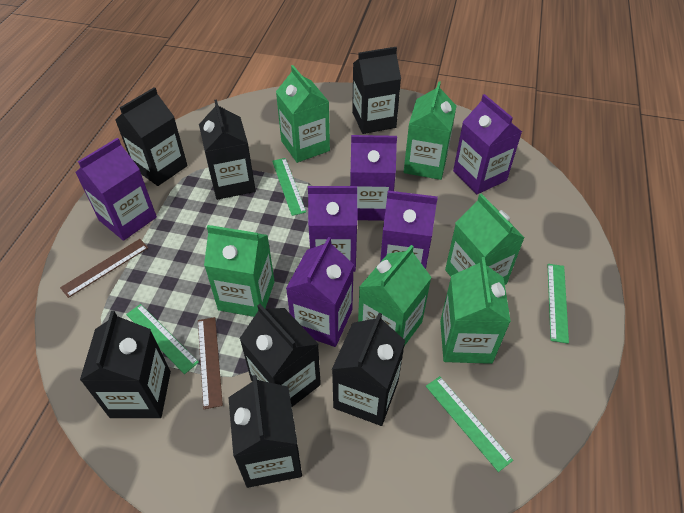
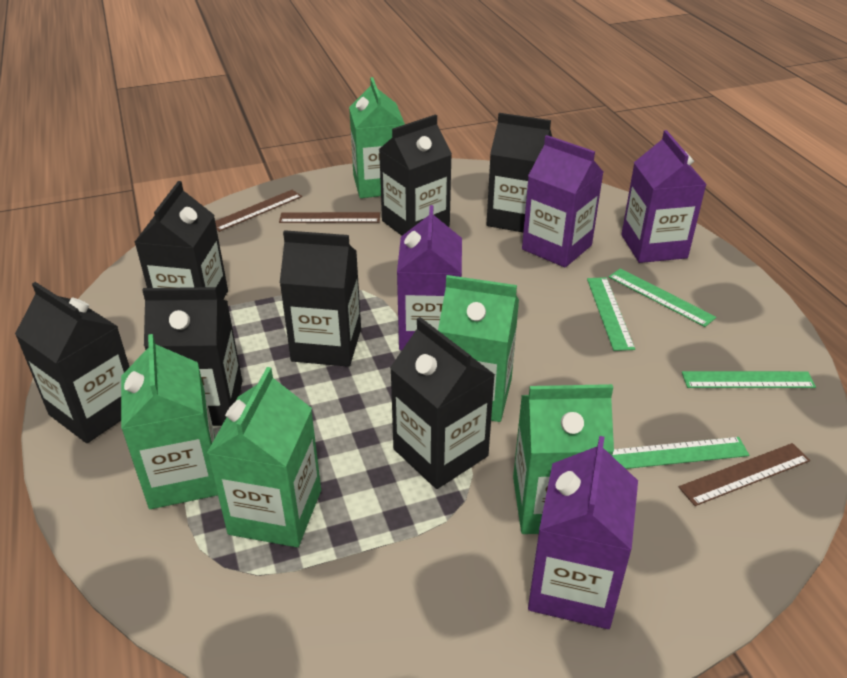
brown ruler: 2 -> 3
green carton: 6 -> 5
purple carton: 6 -> 4

